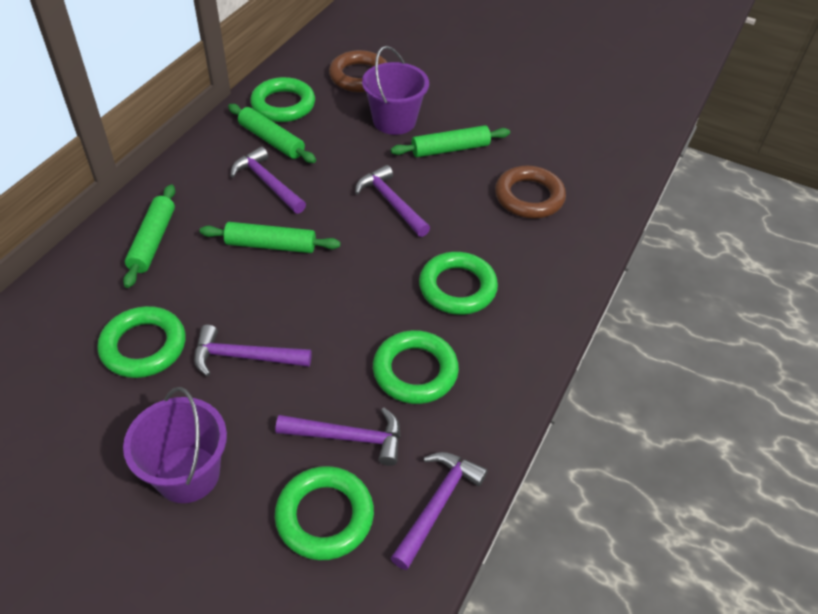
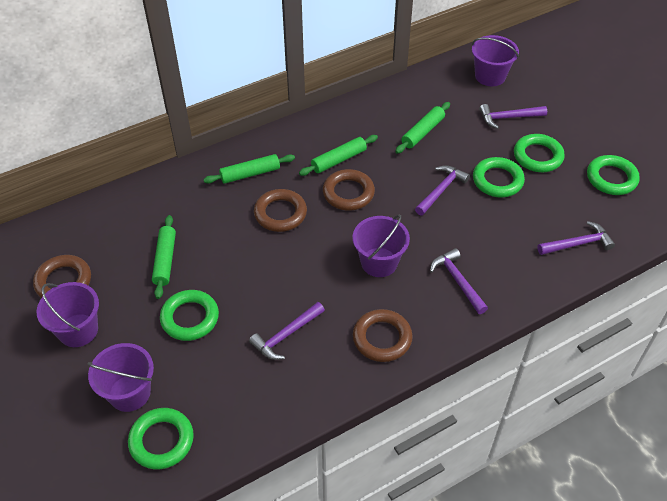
brown ring: 2 -> 4
purple bucket: 2 -> 4

